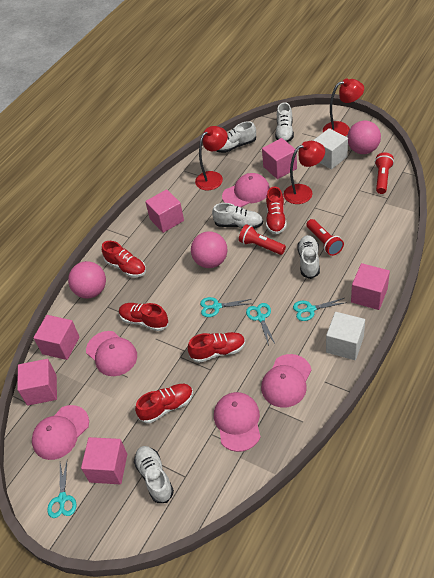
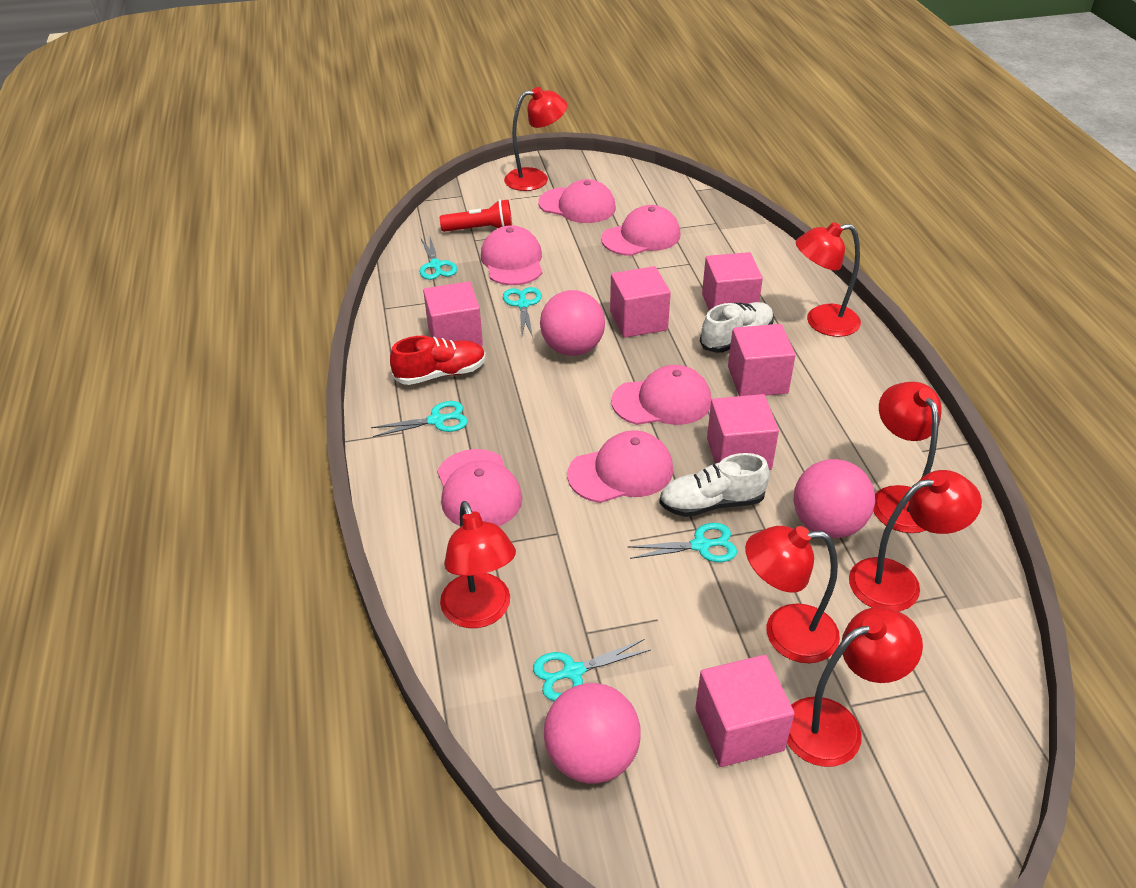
pink cap: 5 -> 6
red flashlight: 3 -> 1
red lamp: 3 -> 7
red shoe: 5 -> 1
turquoise scissors: 4 -> 5
white cube: 2 -> 0
white shoe: 5 -> 2

